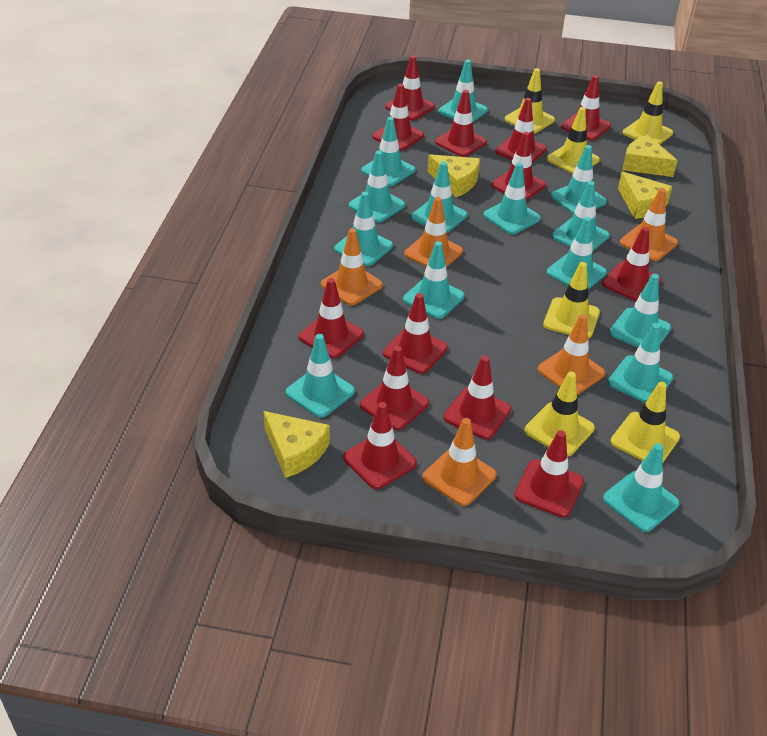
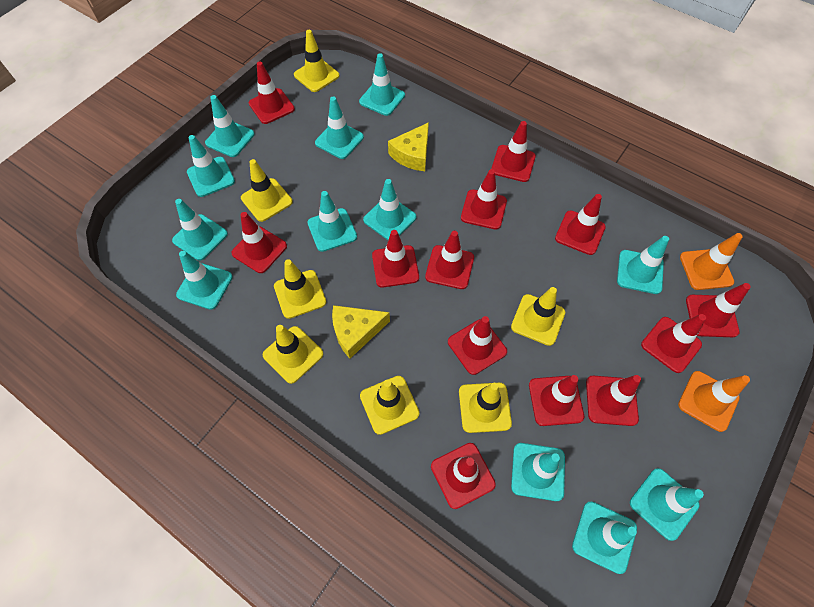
orange traffic cone: 5 -> 2
turquoise traffic cone: 14 -> 12
yellow cheese: 4 -> 2
yellow traffic cone: 6 -> 7

